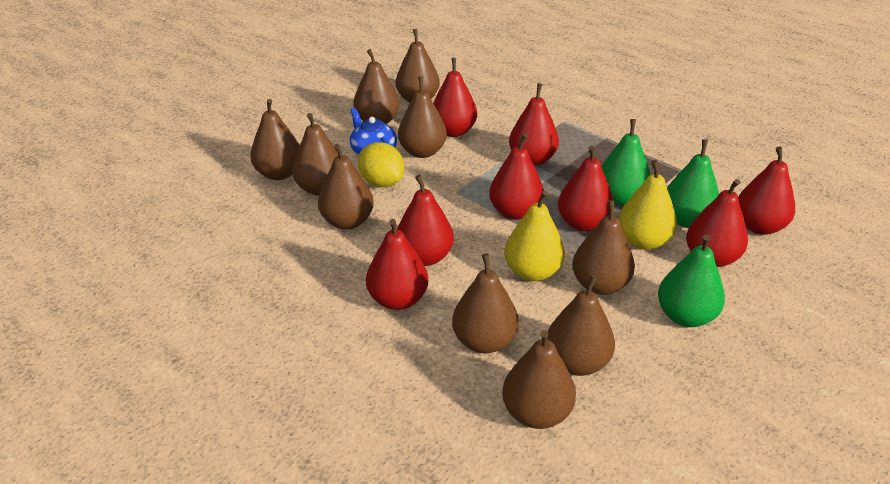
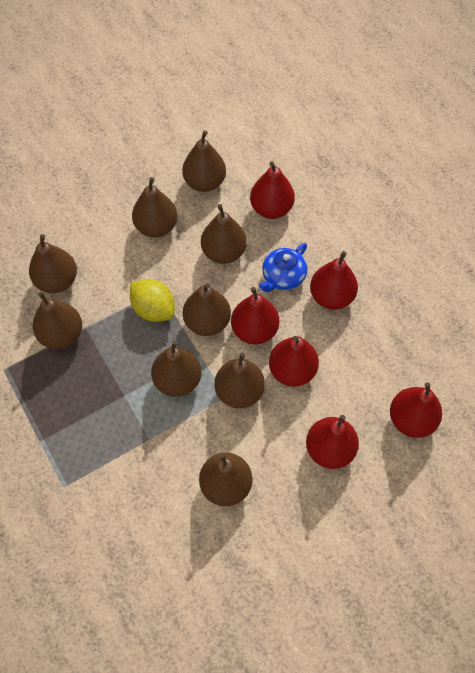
brown pear: 10 -> 9
green pear: 3 -> 0
red pear: 8 -> 6
yellow pear: 2 -> 0

